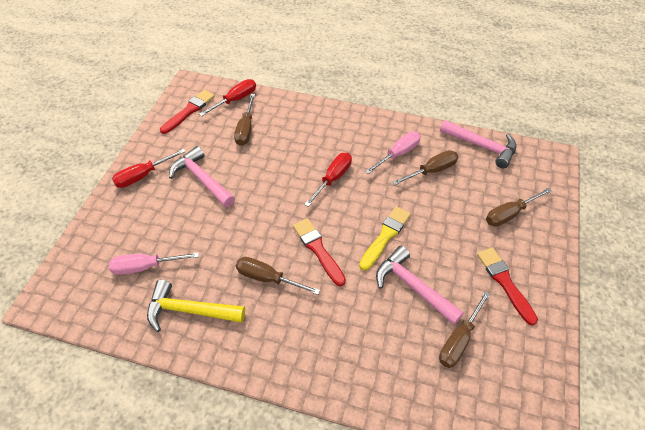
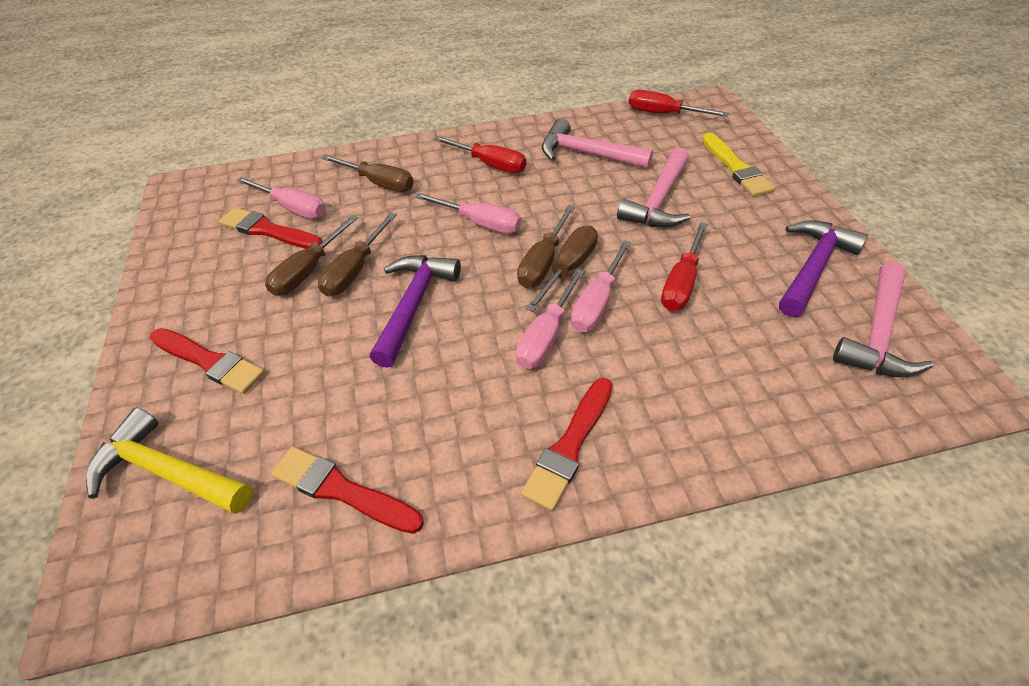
pink screwdriver: 2 -> 4
purple hammer: 0 -> 2
red brush: 3 -> 4

